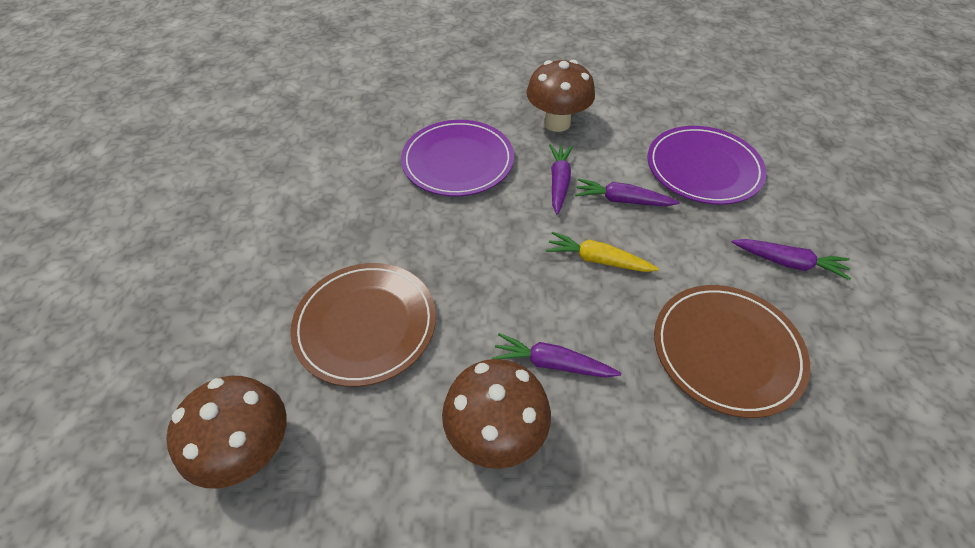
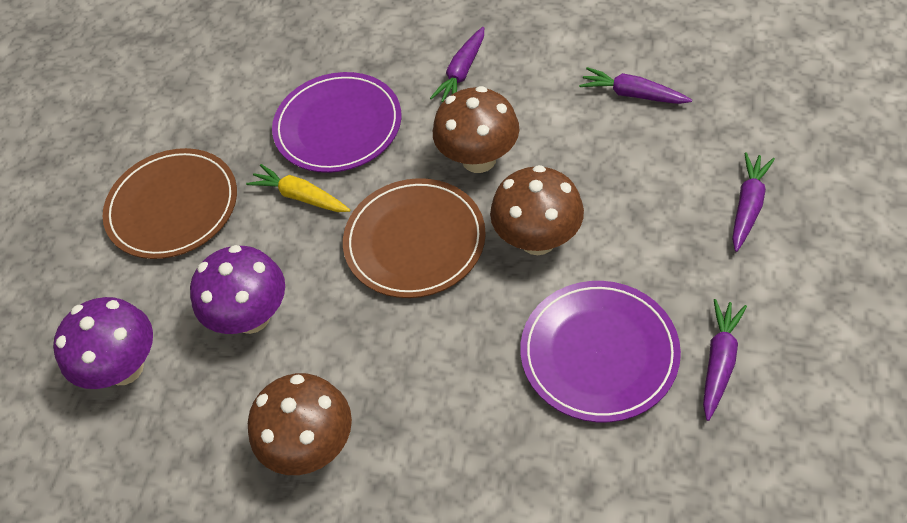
purple mushroom: 0 -> 2

